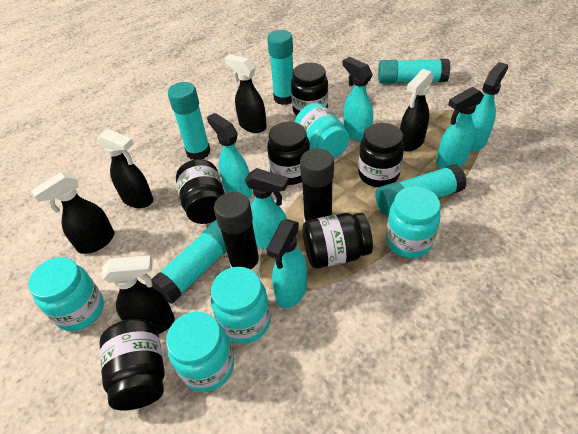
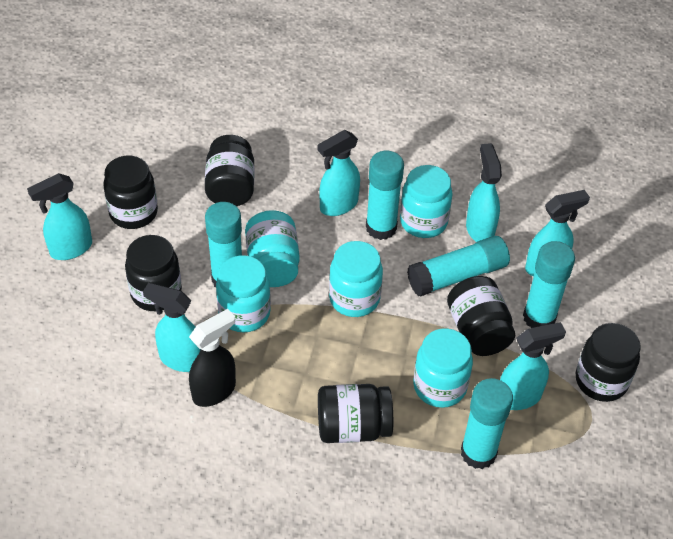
black glue stick: 2 -> 0
black spray bottle: 5 -> 1

